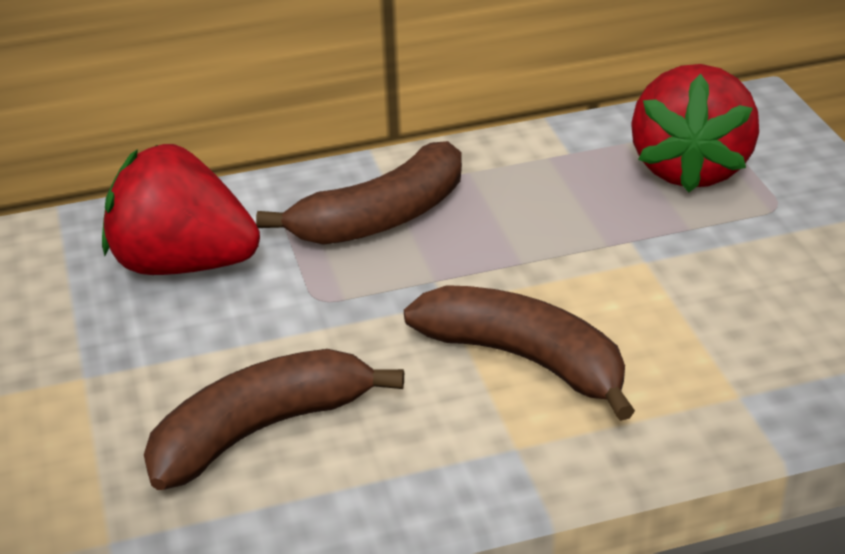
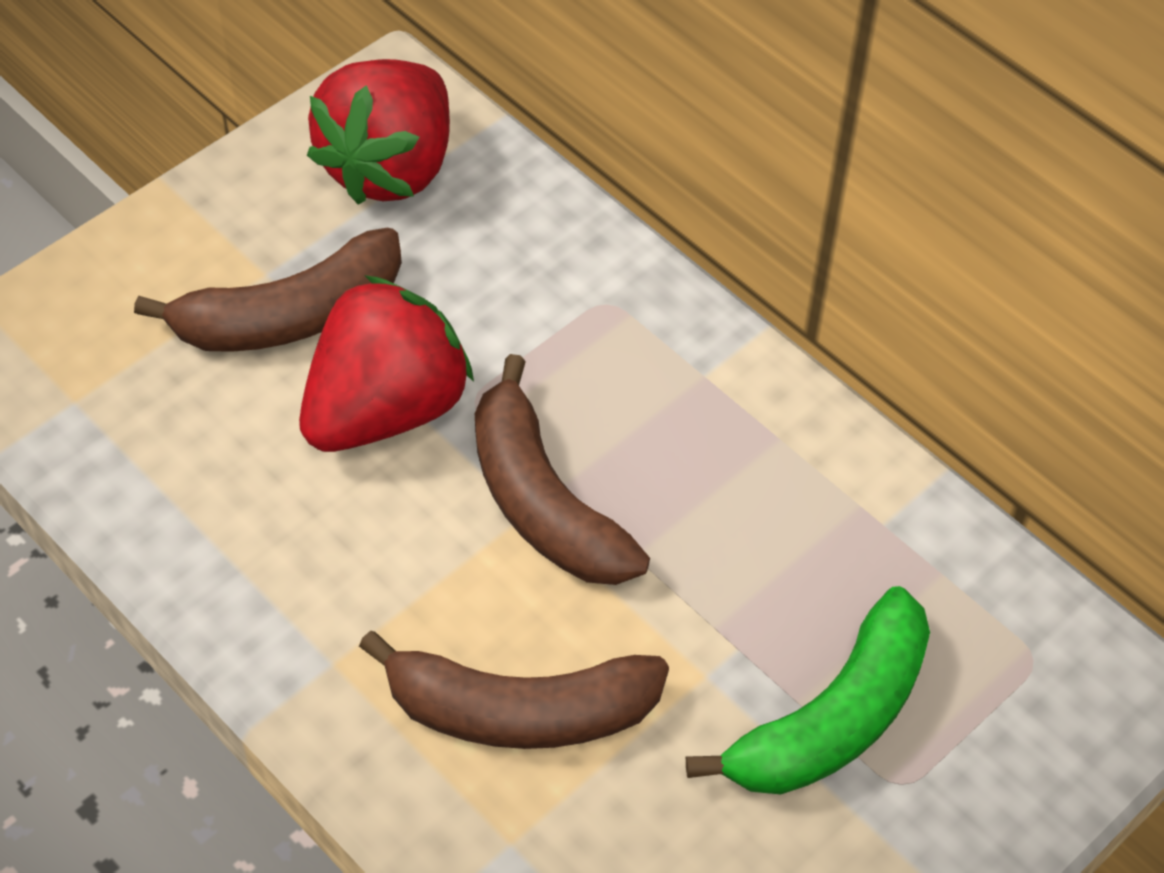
green banana: 0 -> 1

